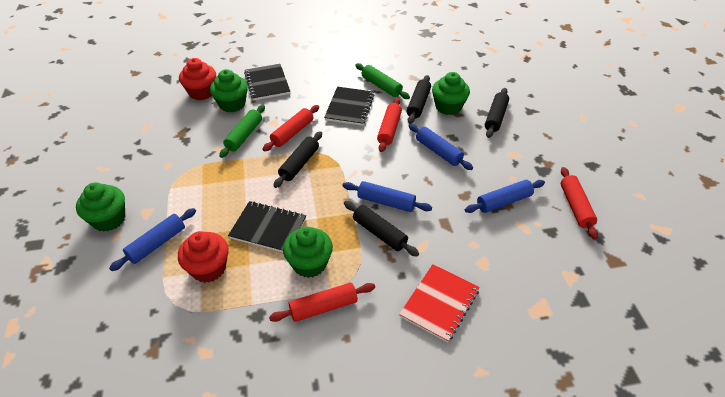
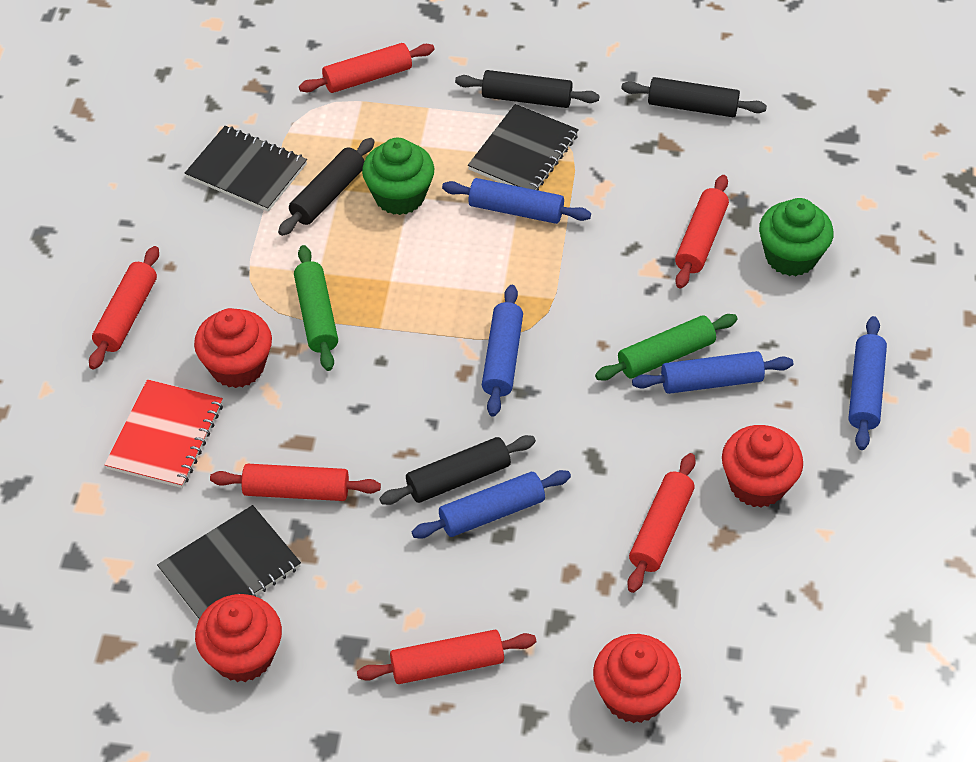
blue rolling pin: 4 -> 5
green cupcake: 4 -> 2
red cupcake: 2 -> 4
red rolling pin: 4 -> 6

